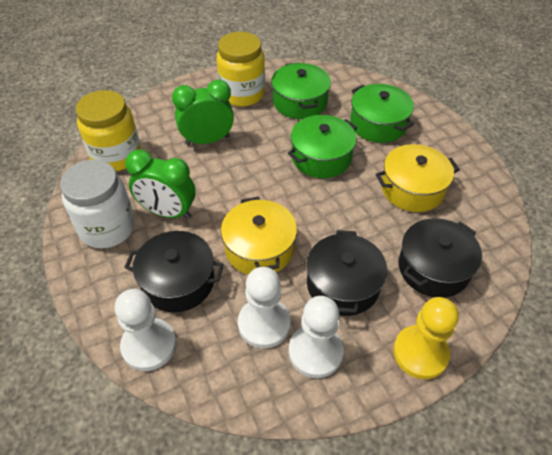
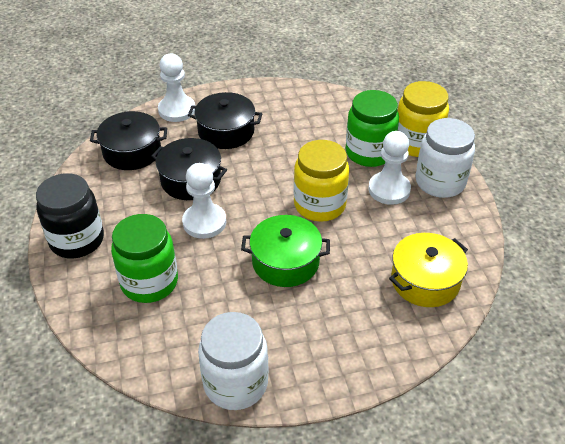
black jar: 0 -> 1
green clock: 2 -> 0
green jar: 0 -> 2
green pot: 3 -> 1
white jar: 1 -> 2
yellow pawn: 1 -> 0
yellow pot: 2 -> 1

